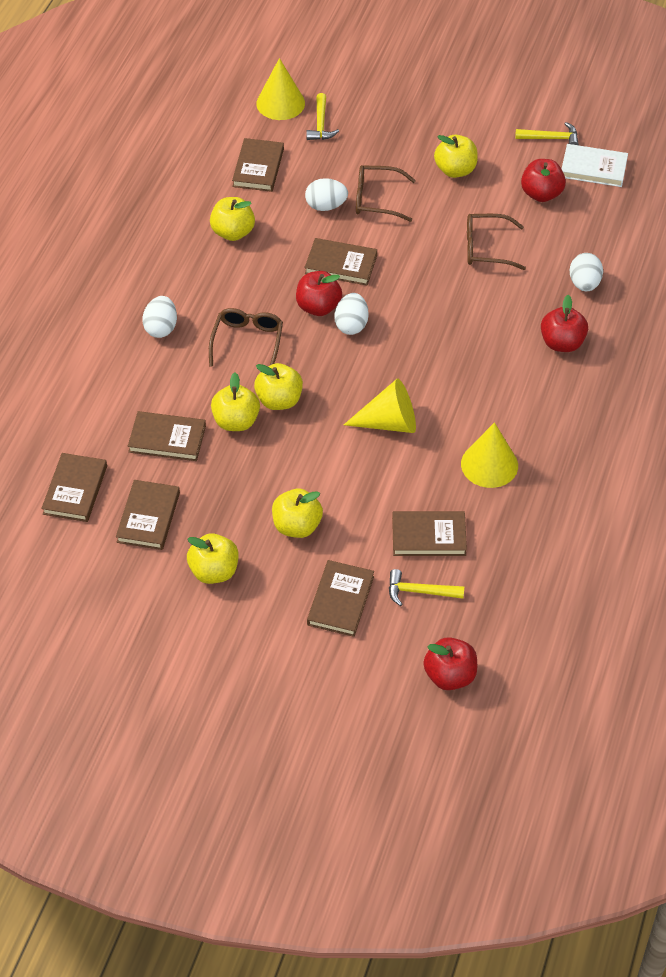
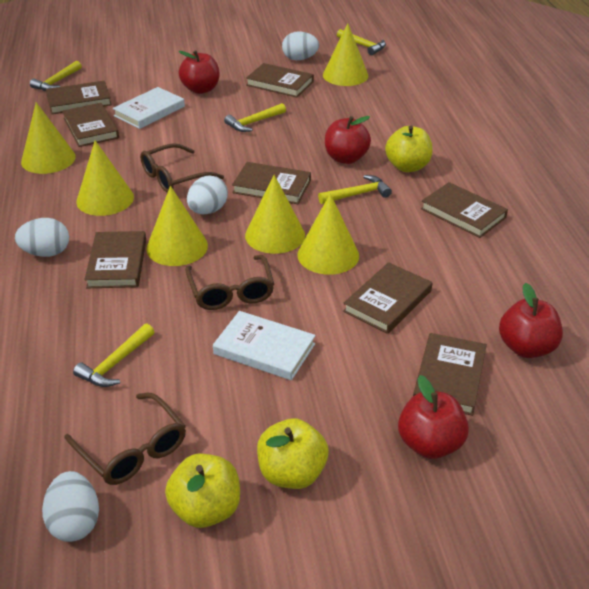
brown book: 7 -> 8
white book: 1 -> 2
yellow apple: 6 -> 3
yellow cone: 3 -> 6
yellow hammer: 3 -> 5

